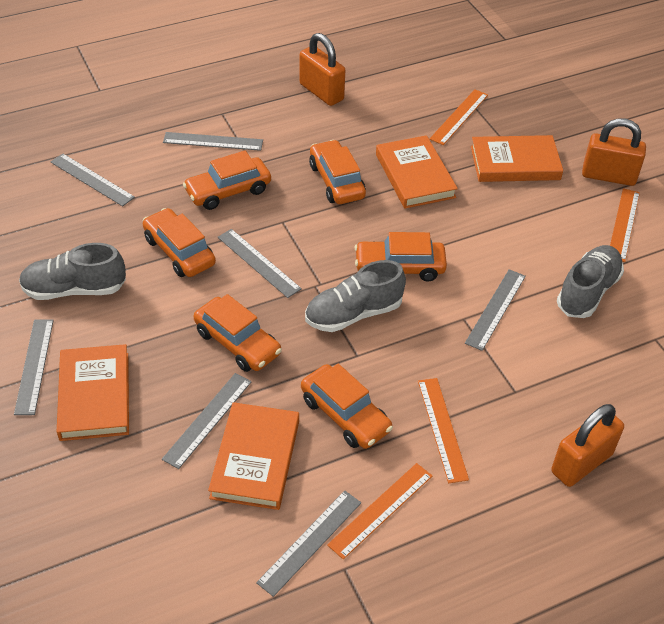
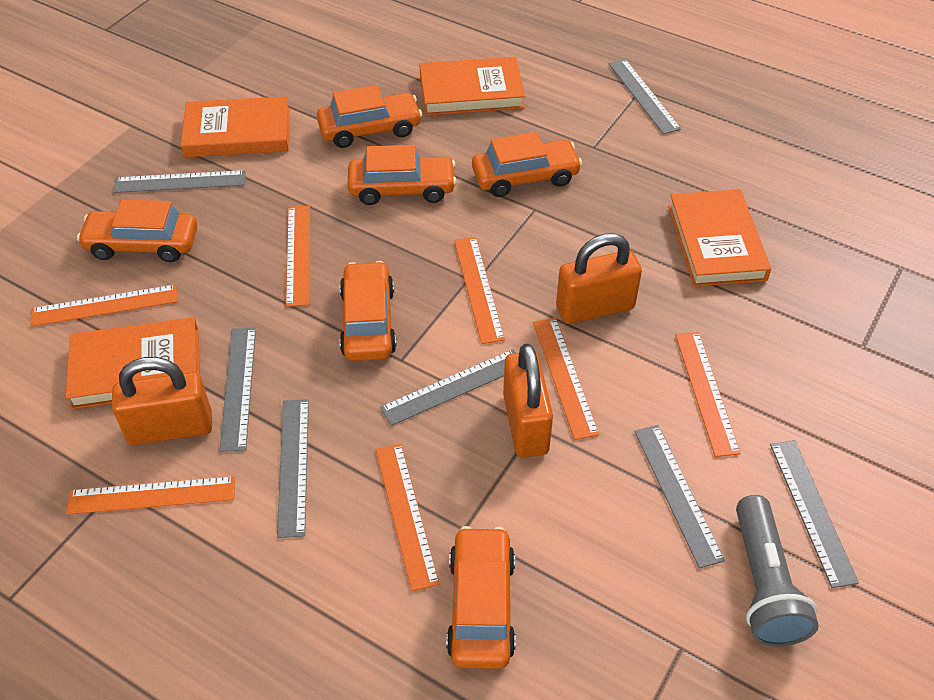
grey flashlight: 0 -> 1
grey shoe: 3 -> 0
orange ruler: 4 -> 7

